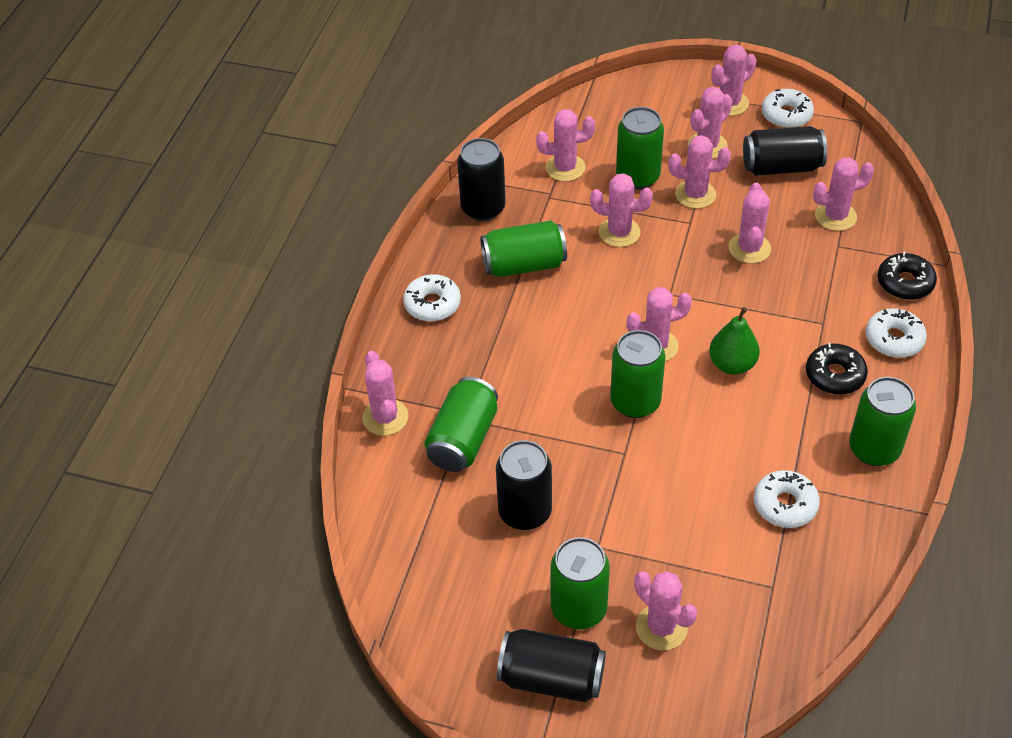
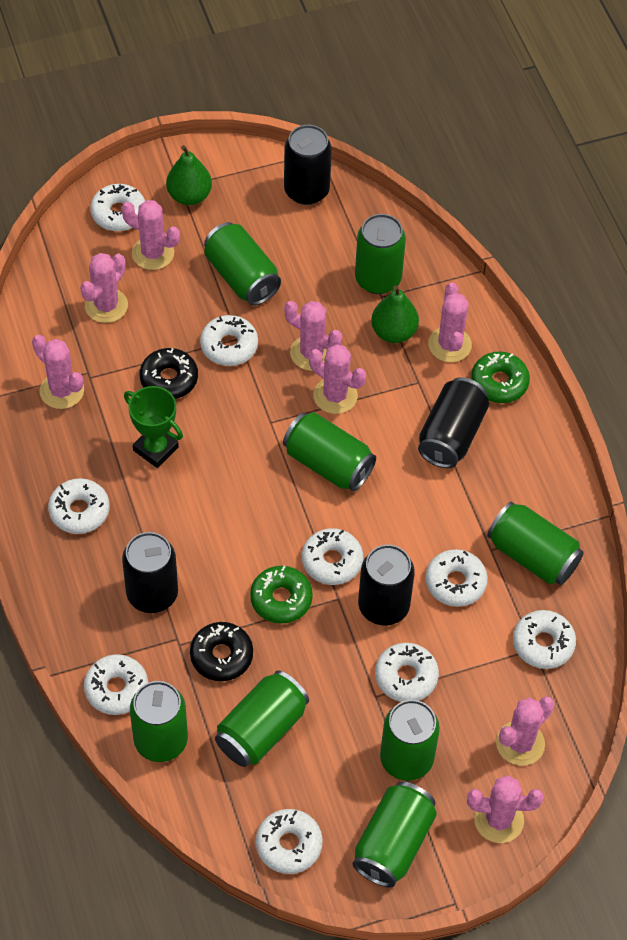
green can: 6 -> 8
green donut: 0 -> 2
green pear: 1 -> 2
green trophy: 0 -> 1
pink cactus: 10 -> 8
white donut: 4 -> 9

